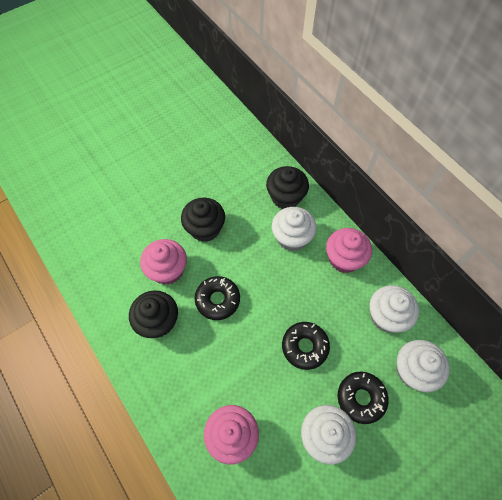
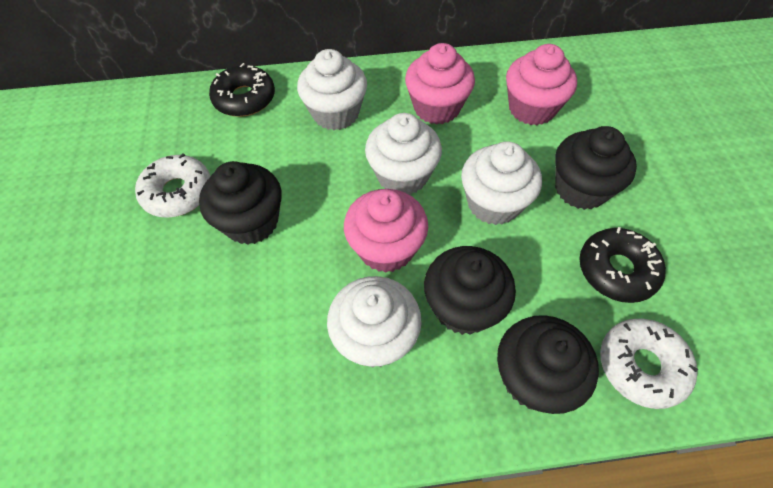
black cupcake: 3 -> 4
black donut: 3 -> 2
white donut: 0 -> 2

